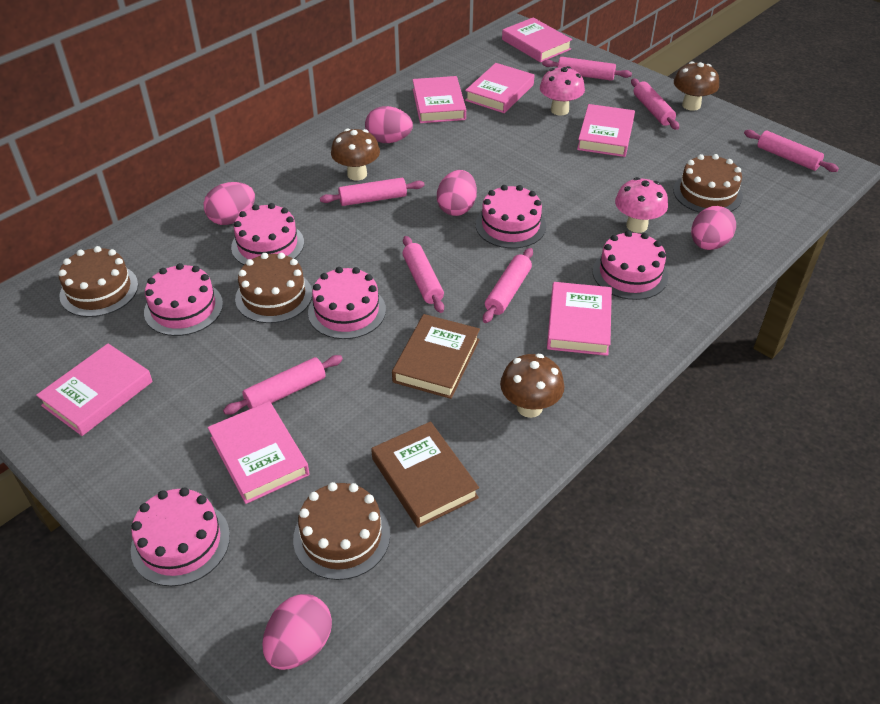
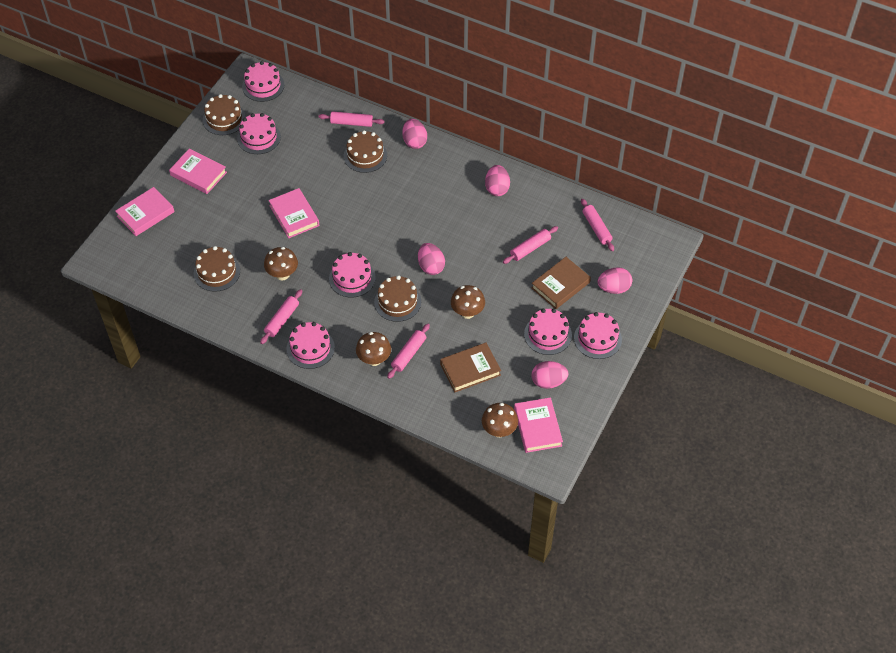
brown mushroom: 3 -> 4
pink book: 7 -> 4
pink mushroom: 2 -> 0
pink rolling pin: 7 -> 5

